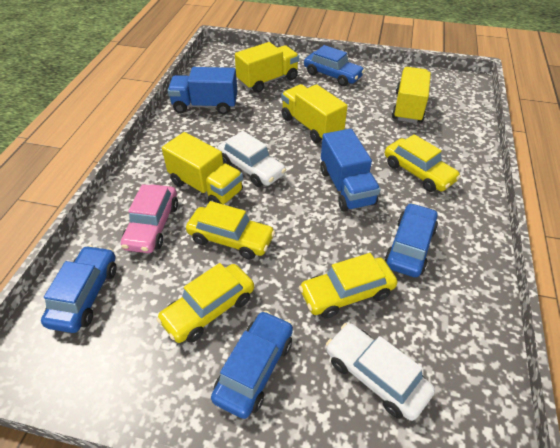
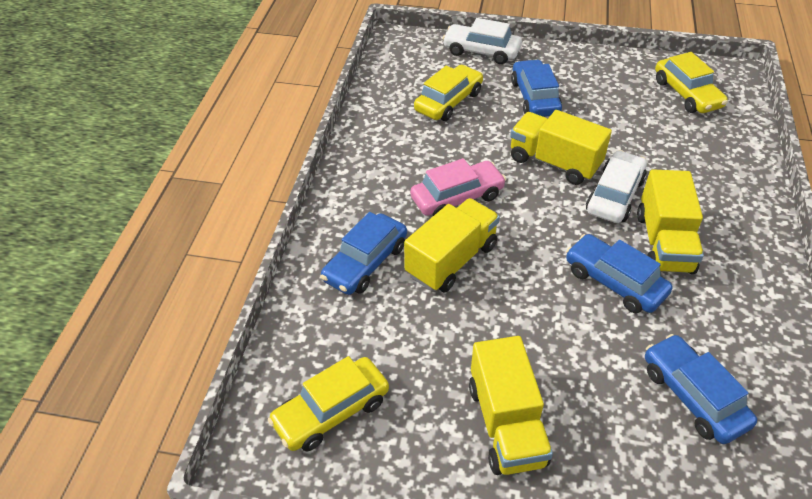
blue truck: 2 -> 0
yellow car: 4 -> 3

